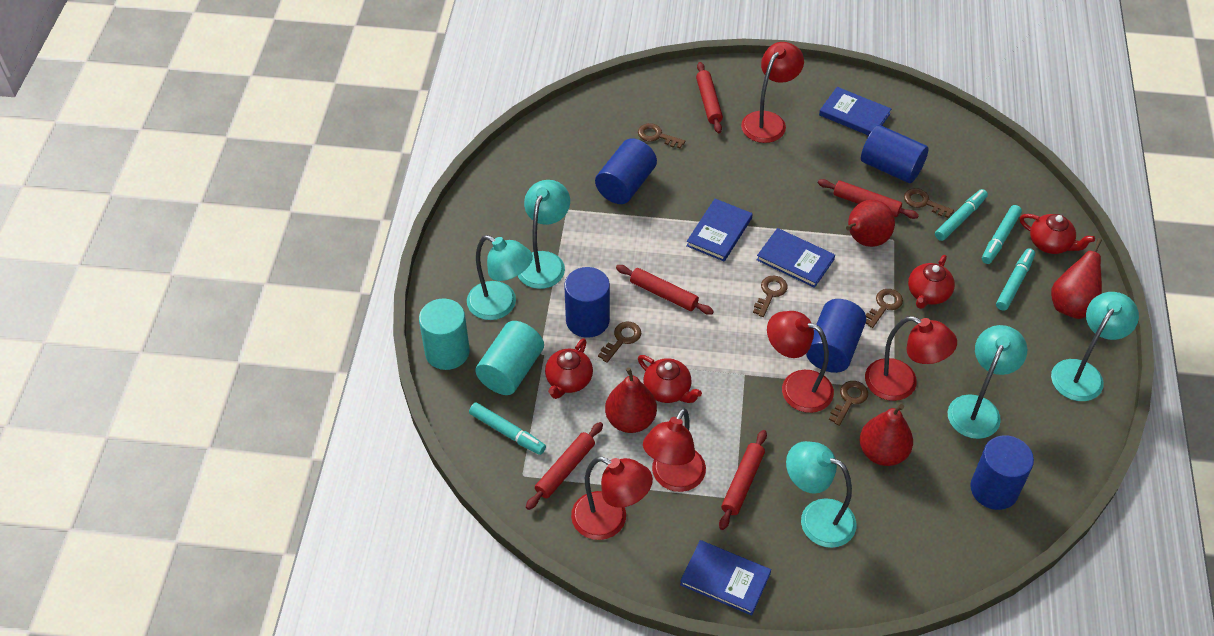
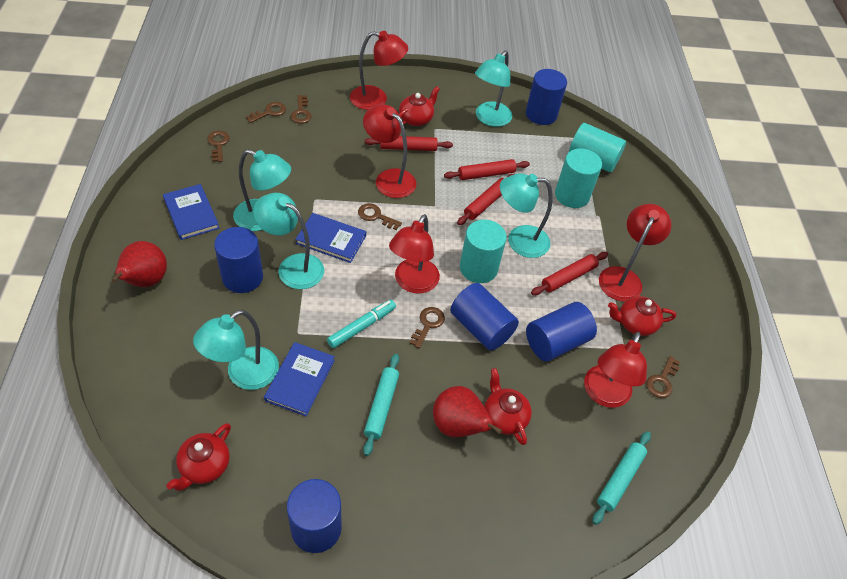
blue book: 4 -> 3
red pear: 4 -> 2
red rolling pin: 5 -> 4
turquoise cylinder: 2 -> 3
turquoise marker: 4 -> 1
turquoise rolling pin: 0 -> 2

